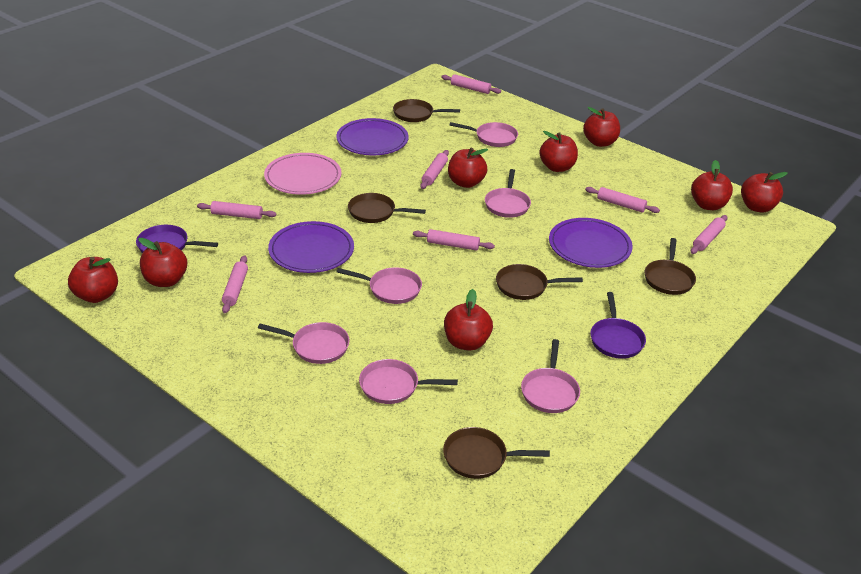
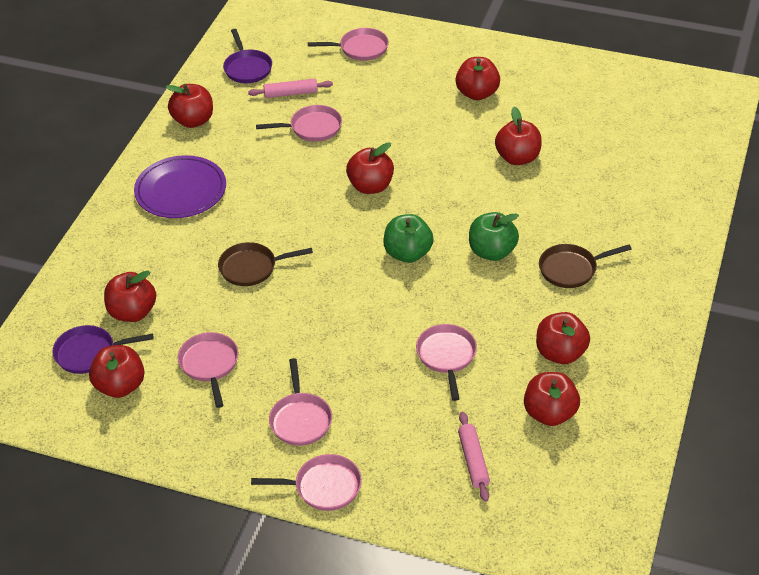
brown pan: 5 -> 2
green apple: 0 -> 2
pink plate: 1 -> 0
pink rolling pin: 7 -> 2
purple plate: 3 -> 1

